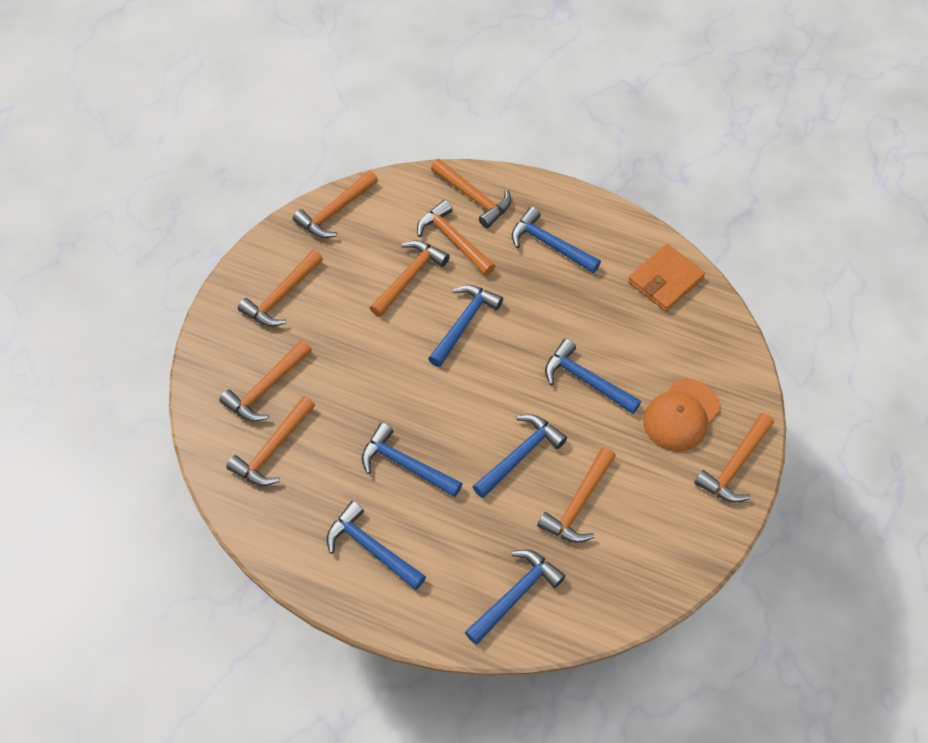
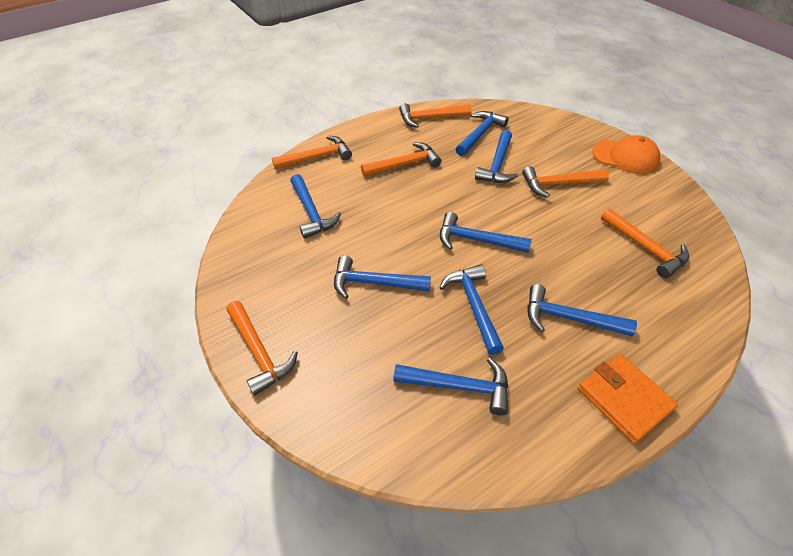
blue hammer: 7 -> 8
orange hammer: 9 -> 6

